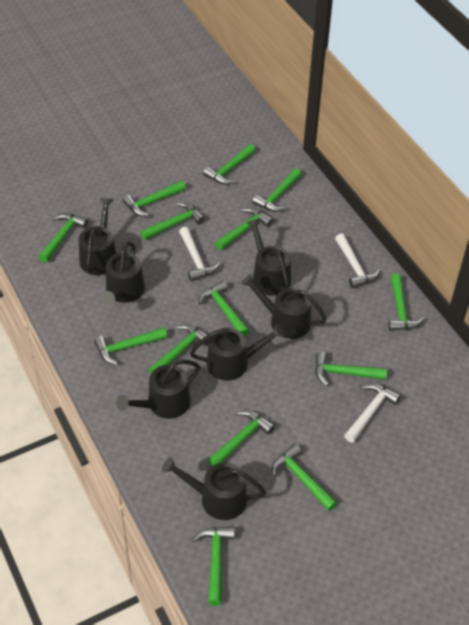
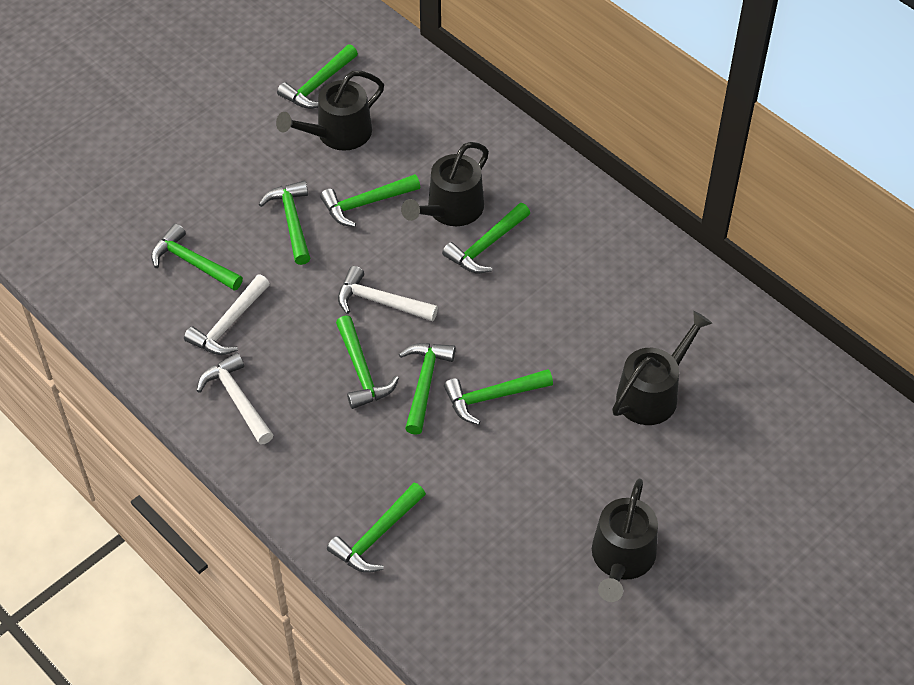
black watering can: 7 -> 4
green hammer: 14 -> 9

